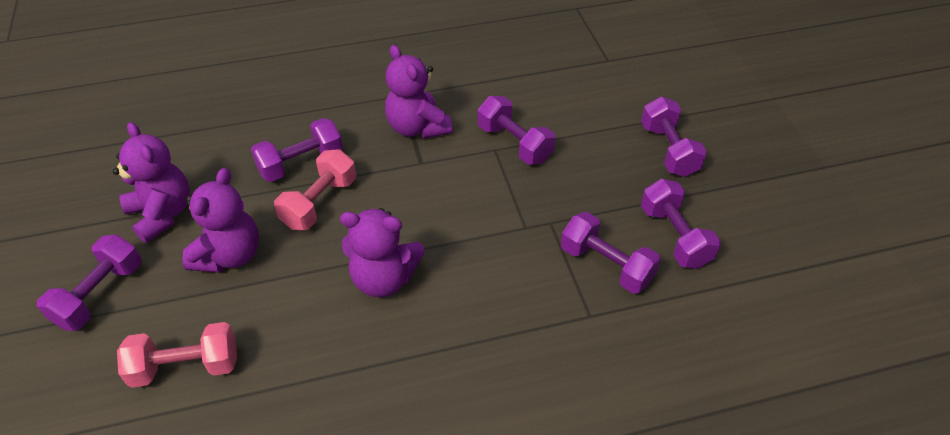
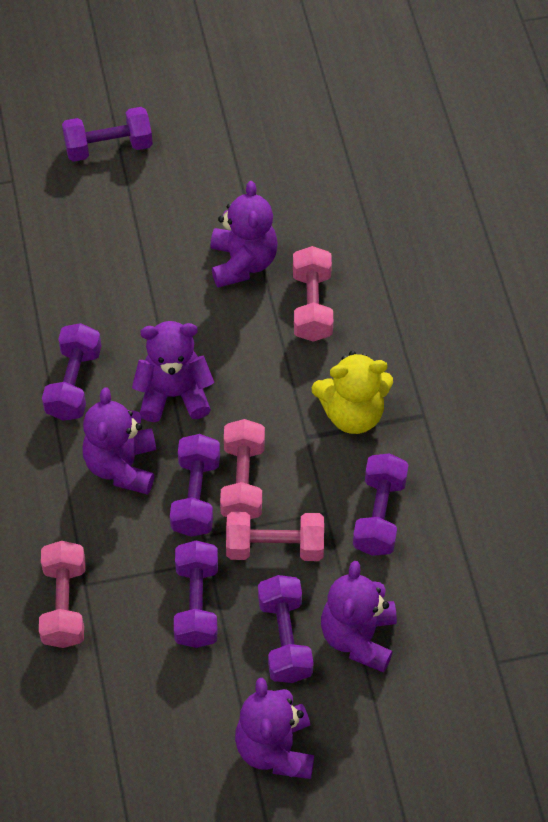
pink dumbbell: 2 -> 4
purple teddy bear: 4 -> 5
yellow teddy bear: 0 -> 1

